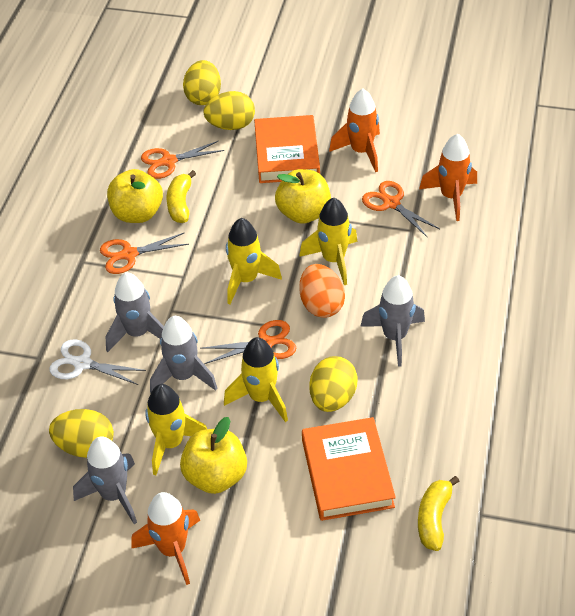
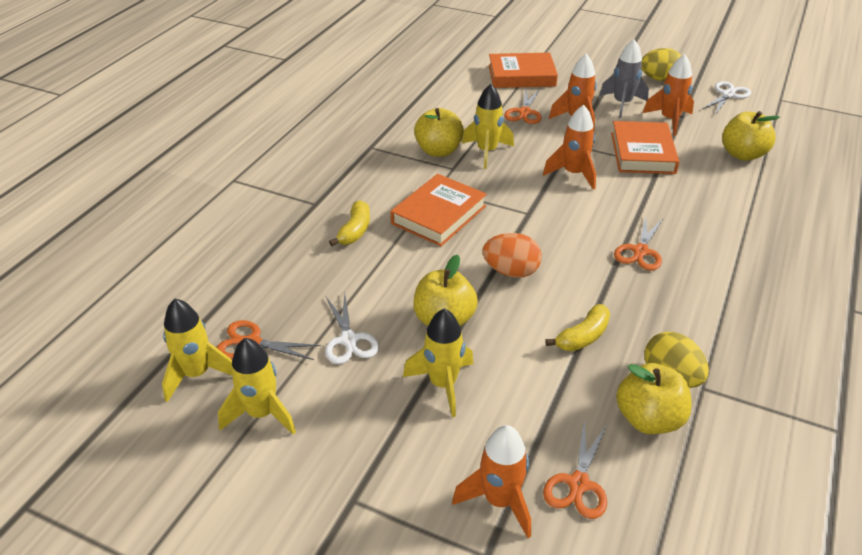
grey rocket: 4 -> 1
orange book: 2 -> 3
orange rocket: 3 -> 4
white scissors: 1 -> 2
yellow apple: 3 -> 4
yellow egg: 4 -> 2

